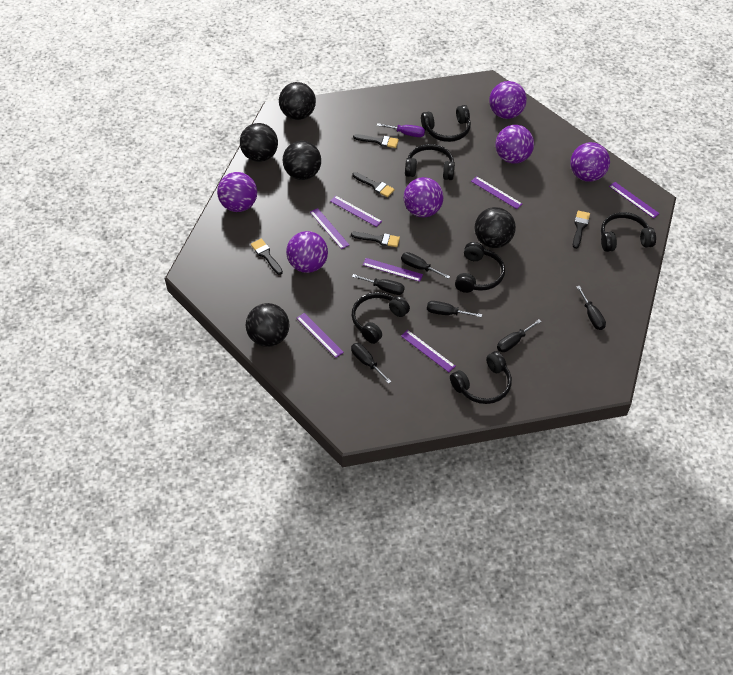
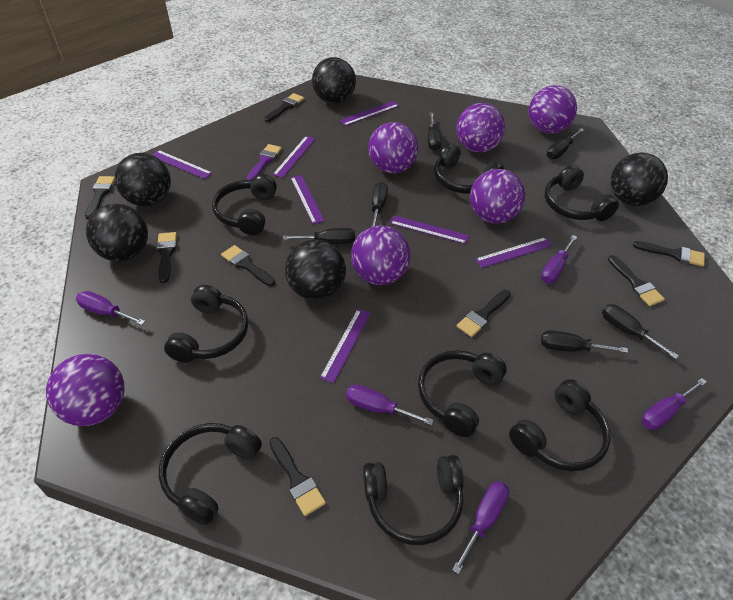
black brush: 5 -> 8
black headphones: 6 -> 8
purple brush: 0 -> 1
purple screwdriver: 1 -> 5

